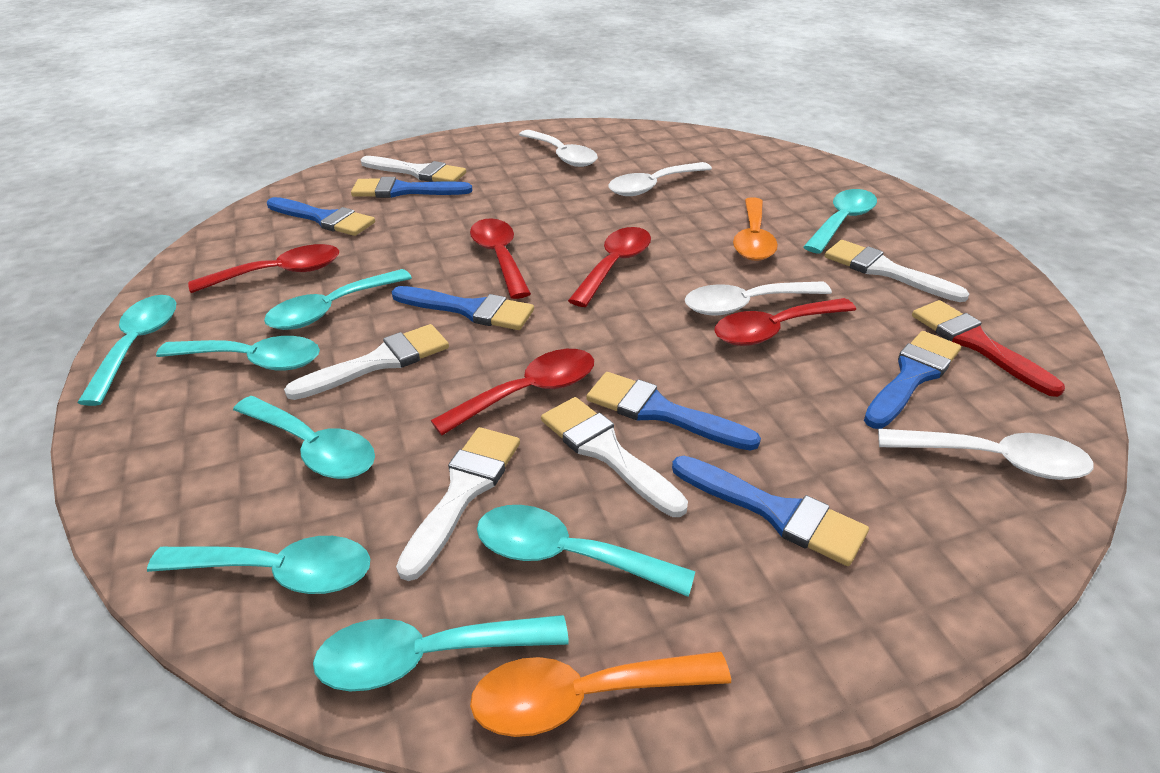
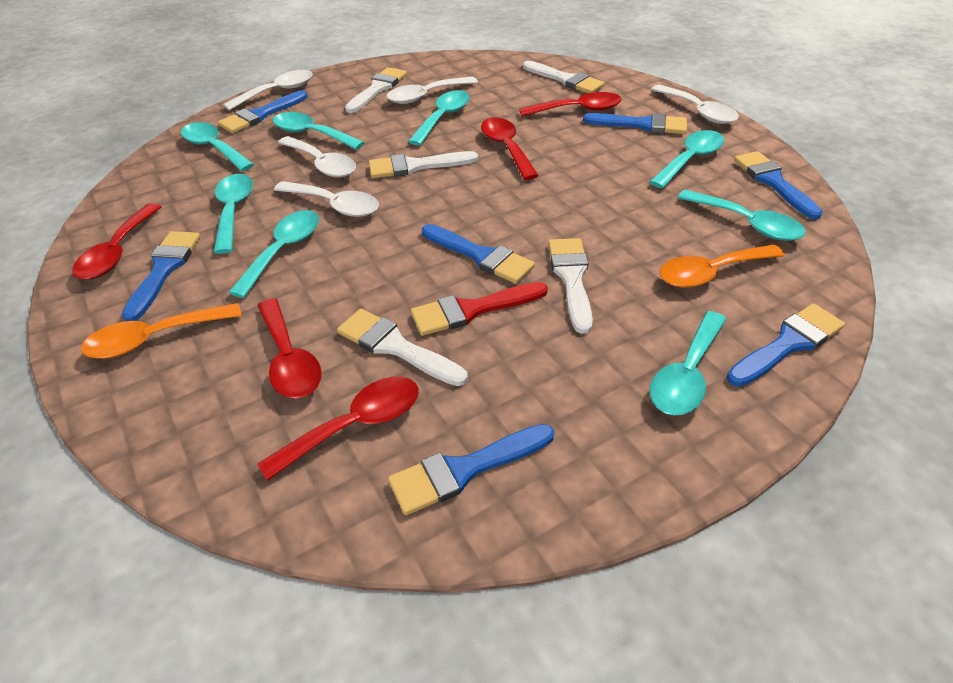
blue brush: 6 -> 7
white spoon: 4 -> 5

